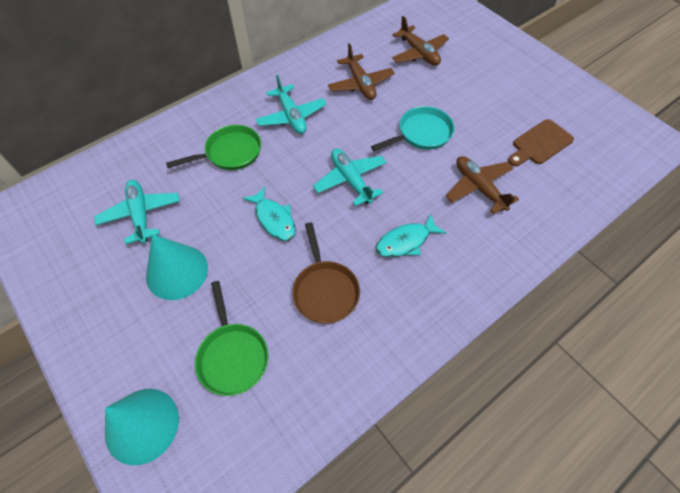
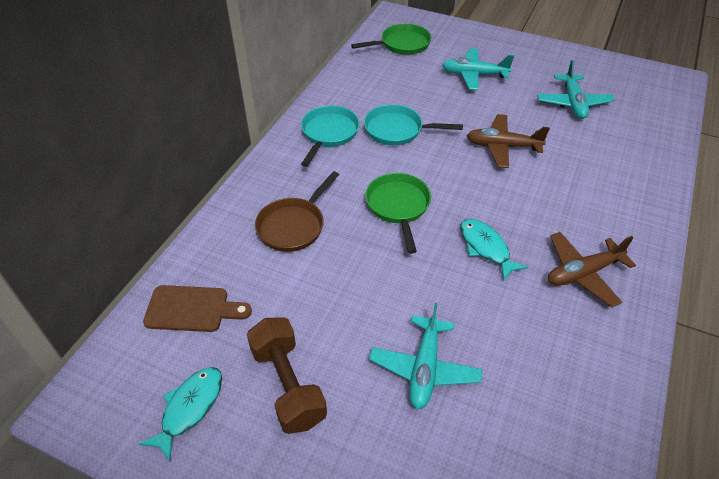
brown dumbbell: 0 -> 1
brown plane: 3 -> 2
turquoise cone: 2 -> 0
turquoise pan: 1 -> 2

